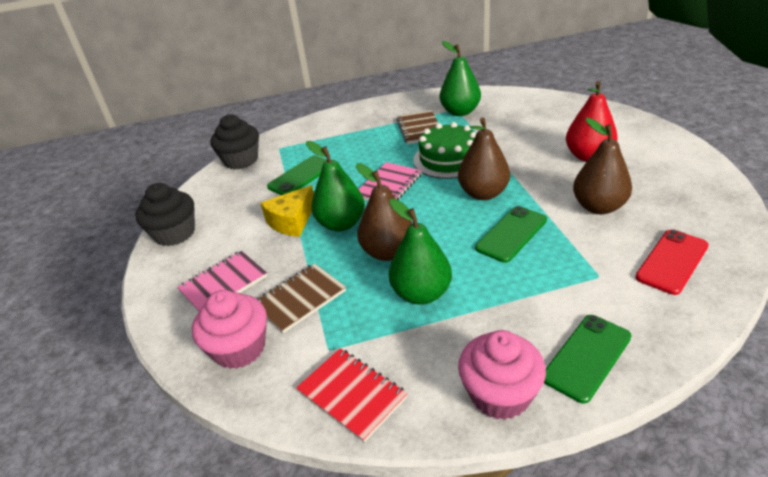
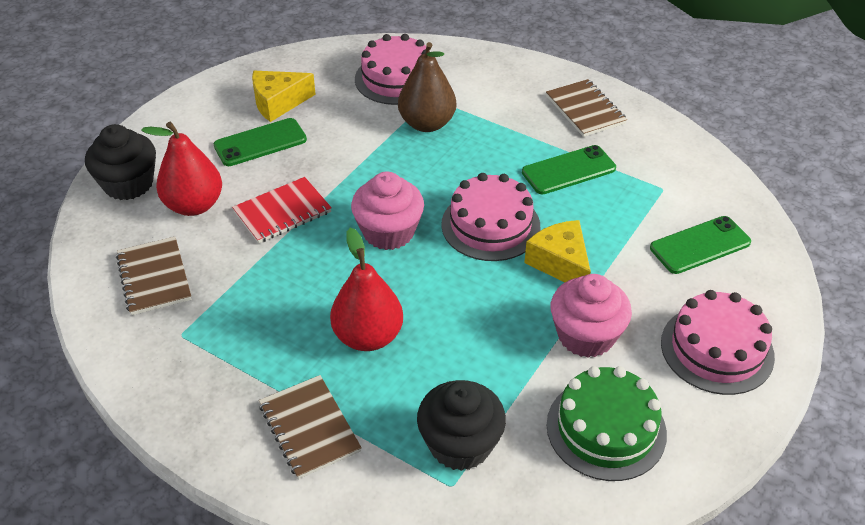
brown notebook: 2 -> 3
brown pear: 3 -> 1
green pear: 3 -> 0
pink cake: 0 -> 3
pink notebook: 2 -> 0
red pear: 1 -> 2
red phone: 1 -> 0
yellow cheese: 1 -> 2

